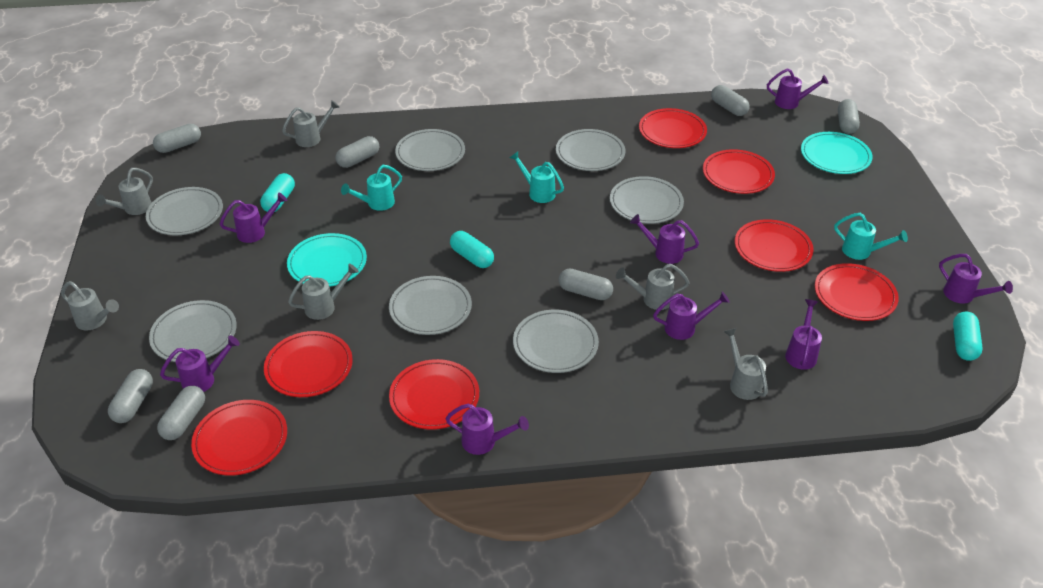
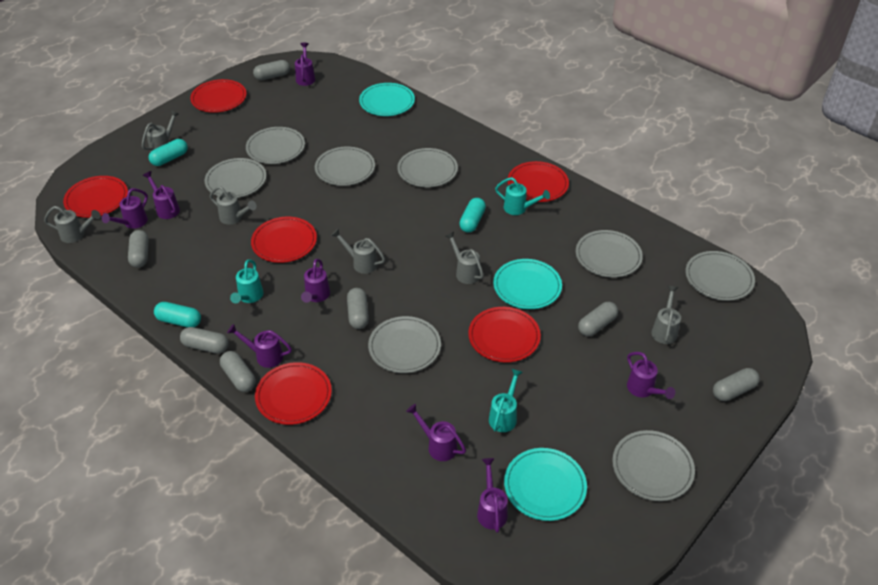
grey plate: 7 -> 8
red plate: 7 -> 6
turquoise plate: 2 -> 3

